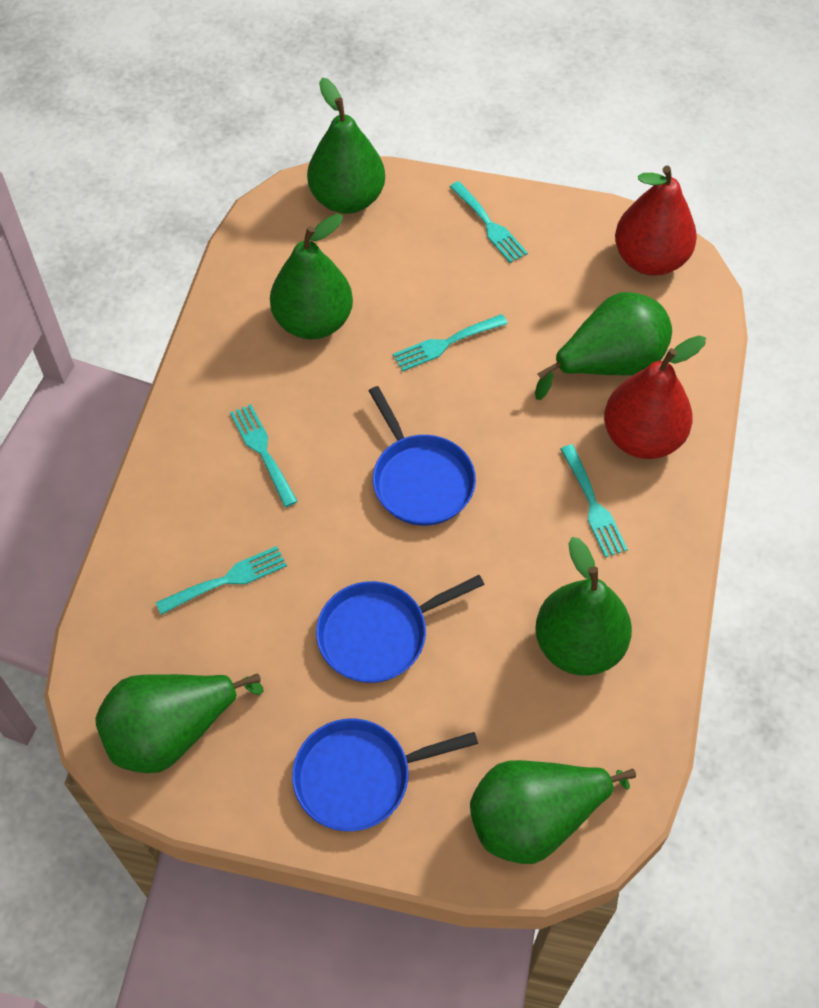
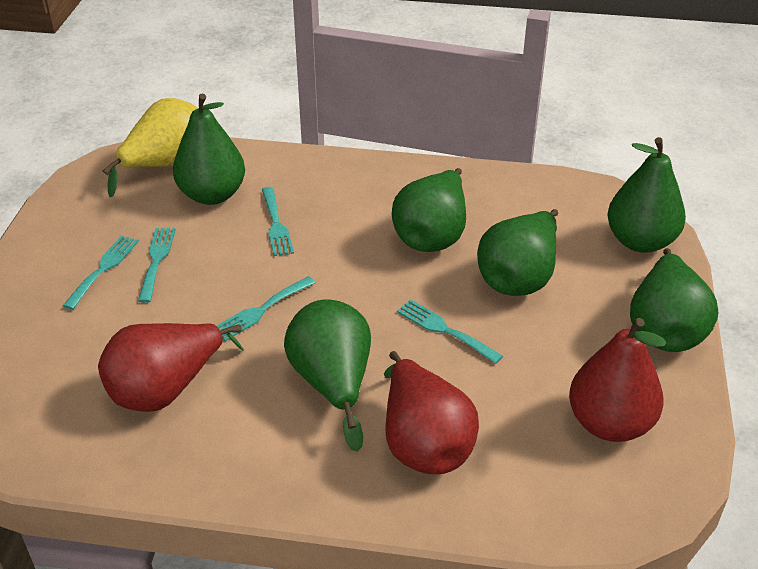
blue pan: 3 -> 0
red pear: 2 -> 3
yellow pear: 0 -> 1

